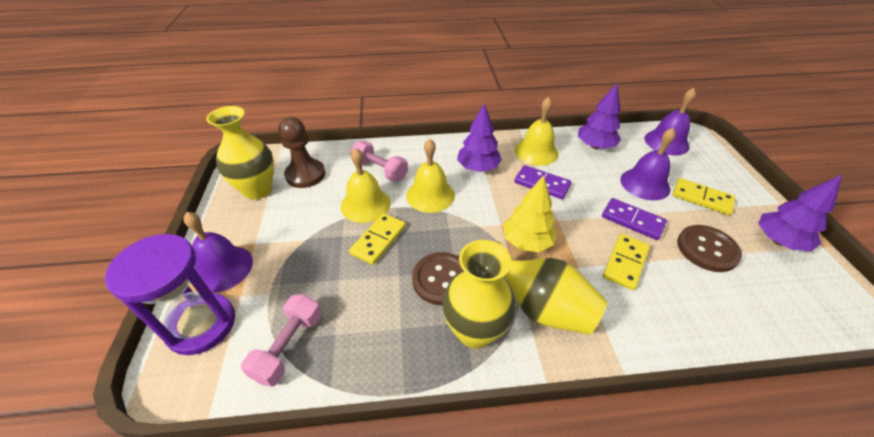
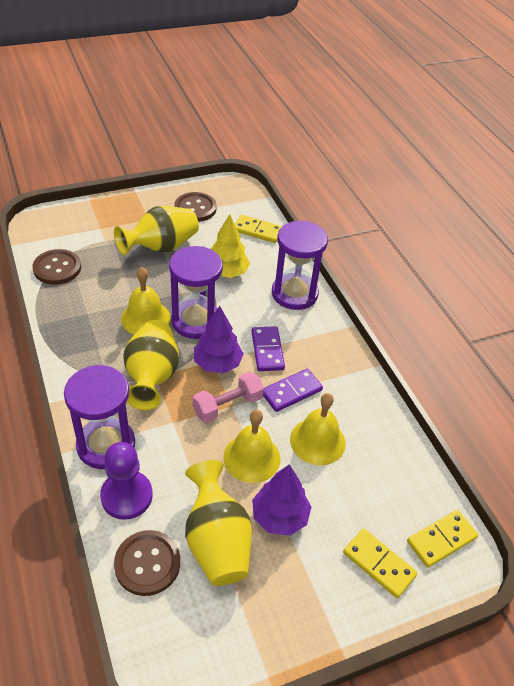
brown button: 2 -> 3
brown pawn: 1 -> 0
pink dumbbell: 2 -> 1
purple bell: 3 -> 0
purple hourglass: 1 -> 3
purple pawn: 0 -> 1
purple tree: 3 -> 2

